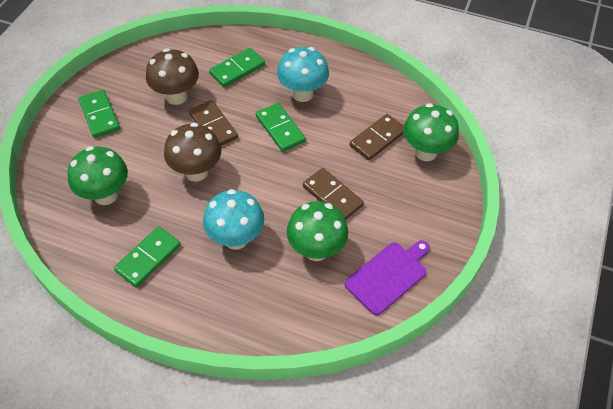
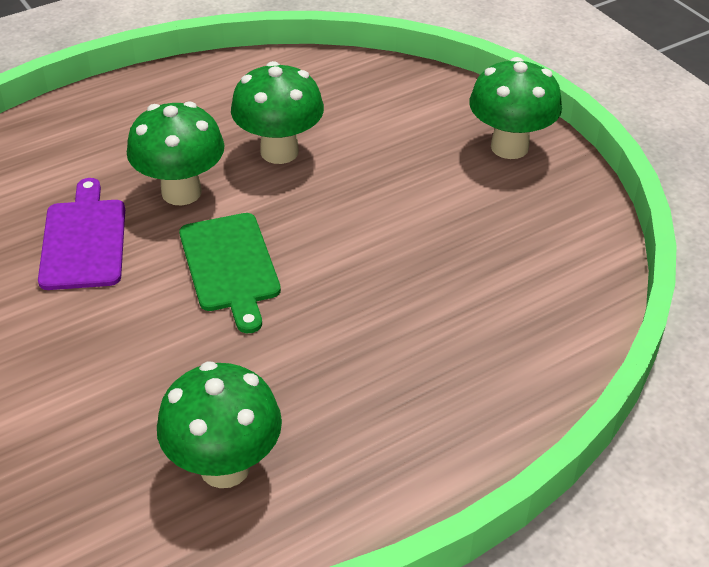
brown domino: 3 -> 0
brown mushroom: 2 -> 0
green cutting board: 0 -> 1
green domino: 4 -> 0
green mushroom: 3 -> 4
turquoise mushroom: 2 -> 0

